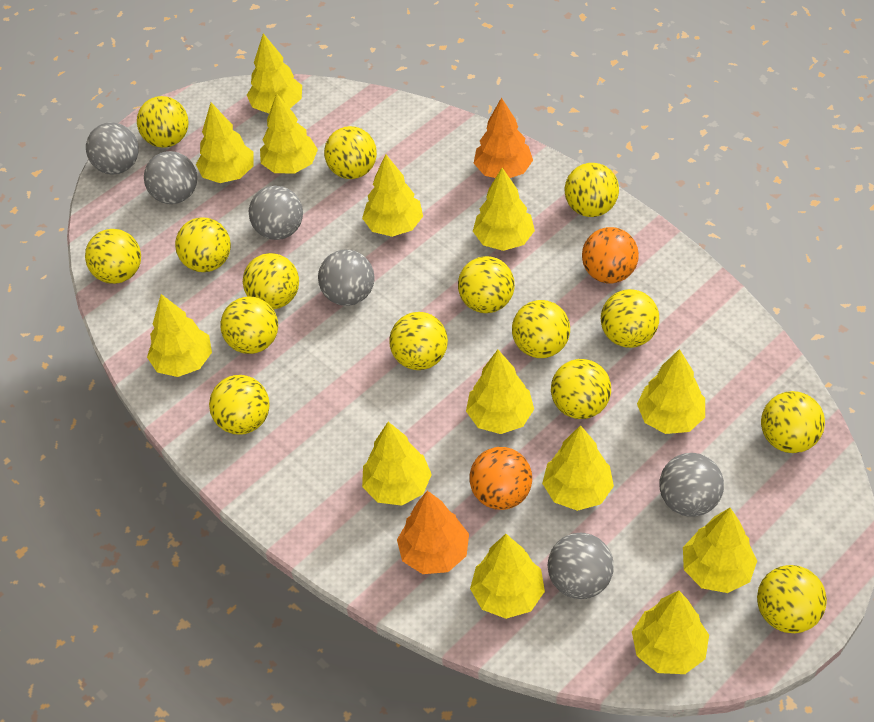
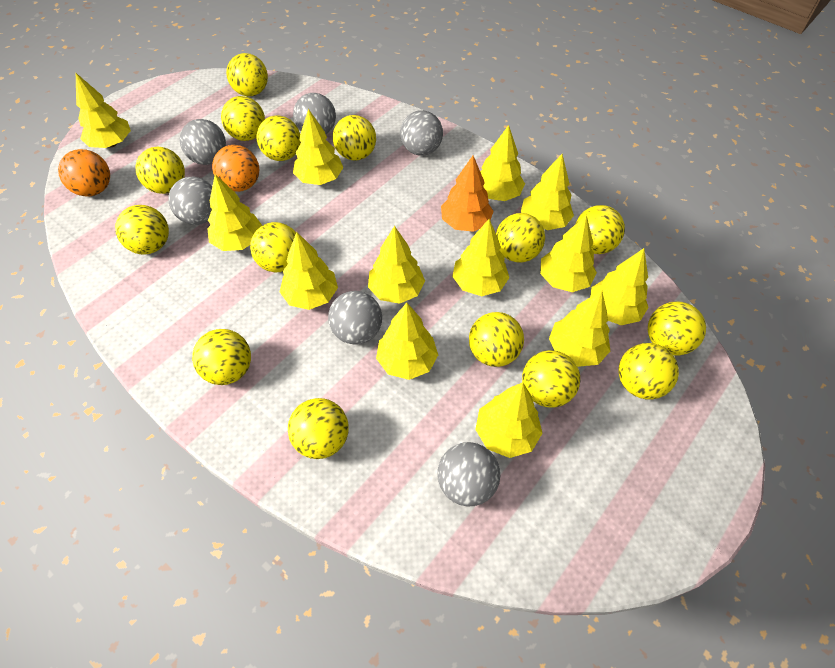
orange tree: 2 -> 1

